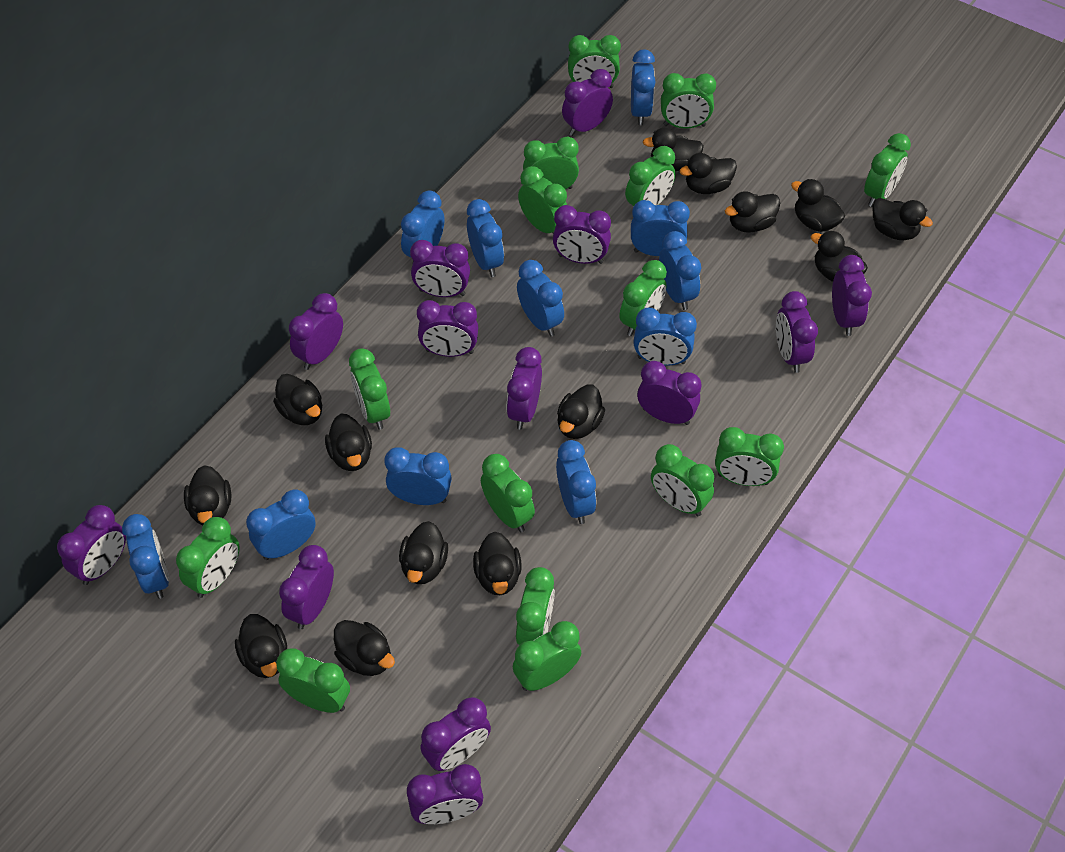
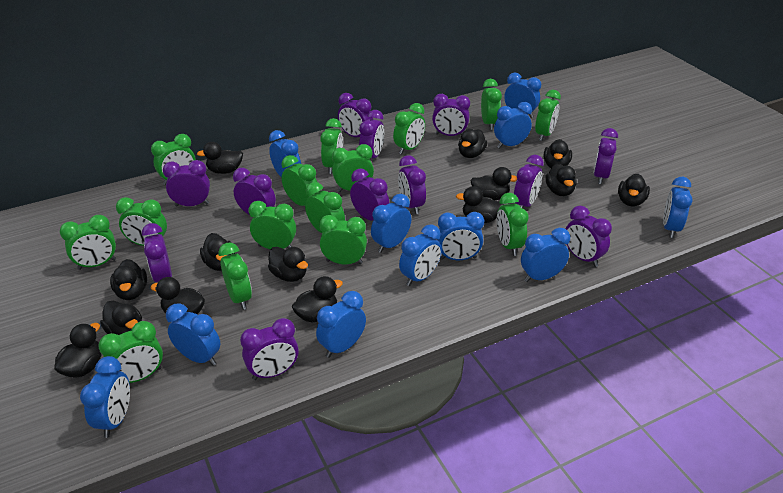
purple clock: 13 -> 12

